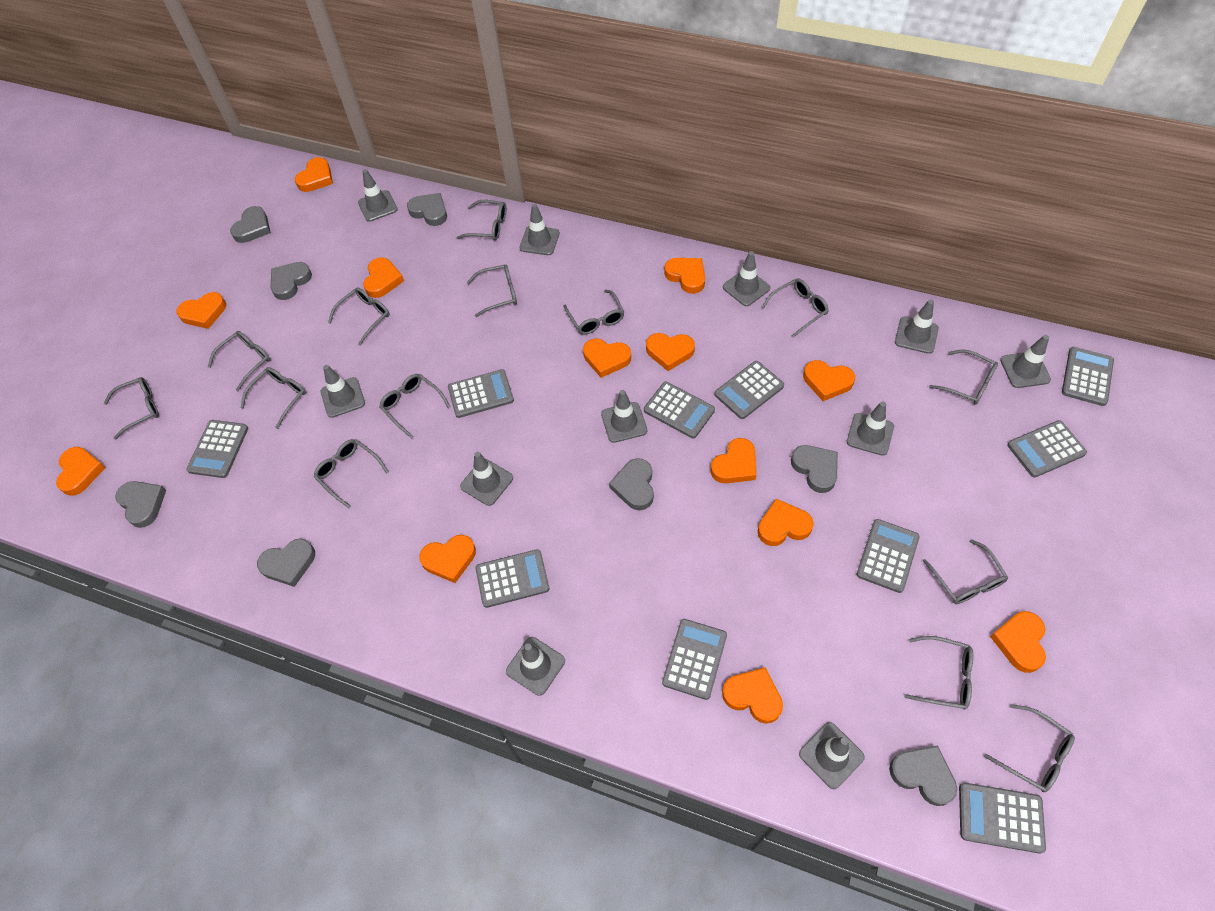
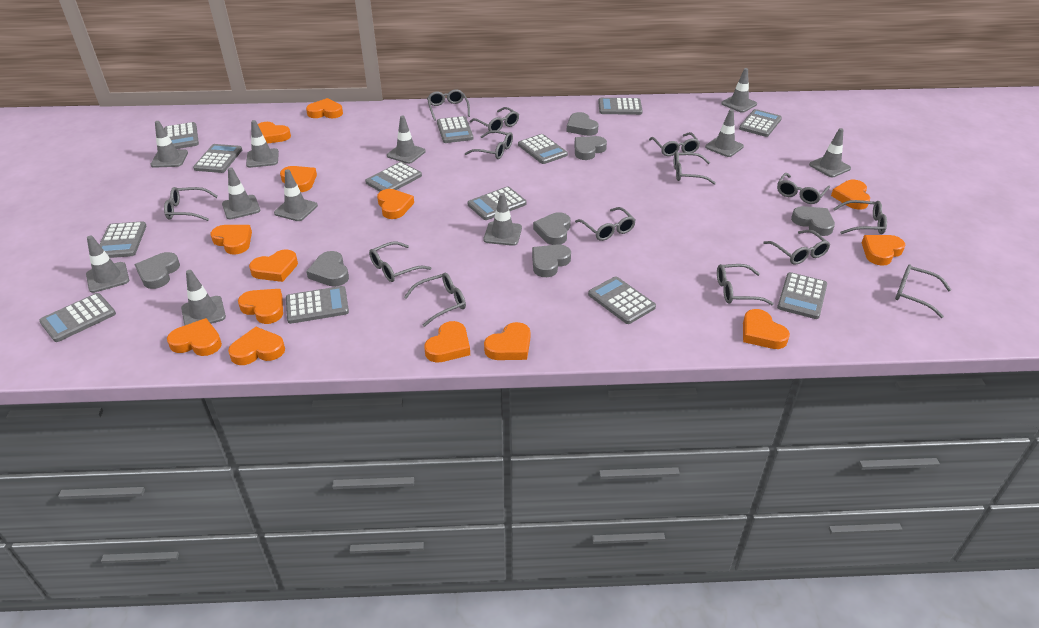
grey calculator: 10 -> 13
grey heart: 8 -> 7
orange heart: 13 -> 14

